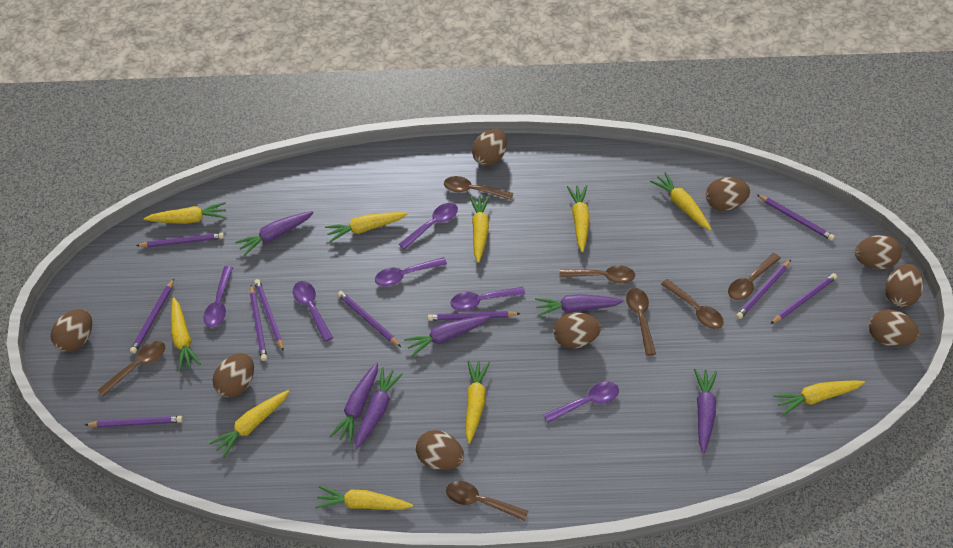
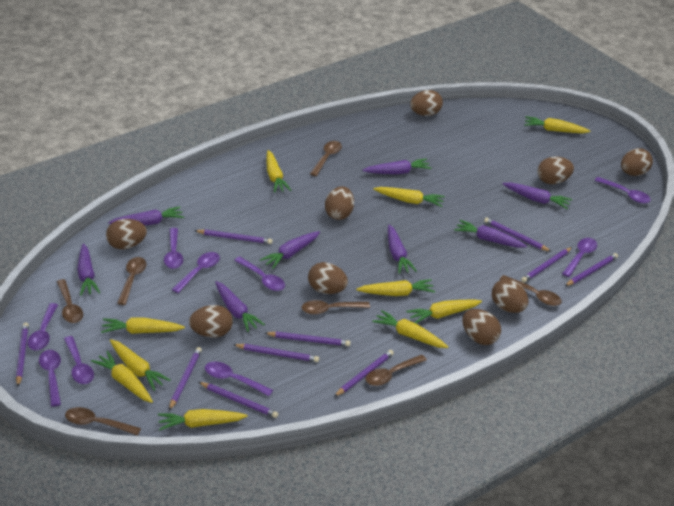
purple carrot: 6 -> 8
purple spoon: 6 -> 9

